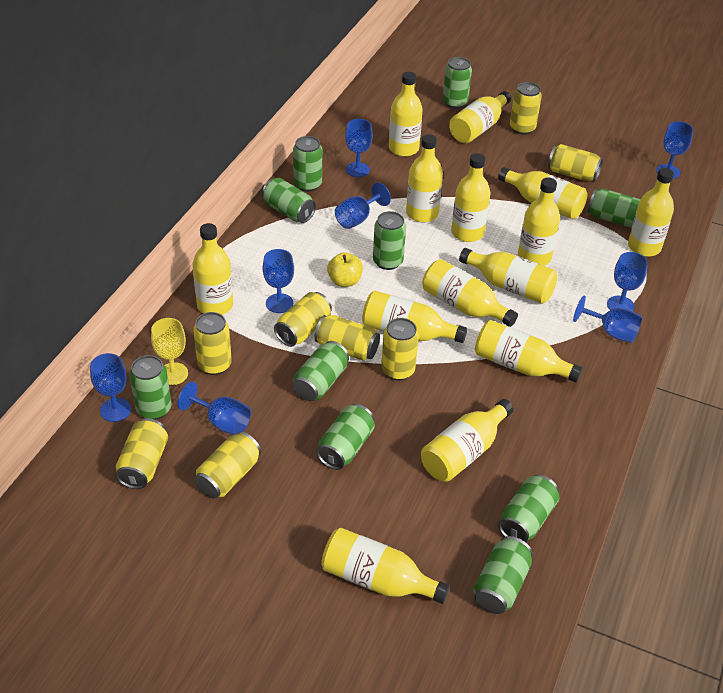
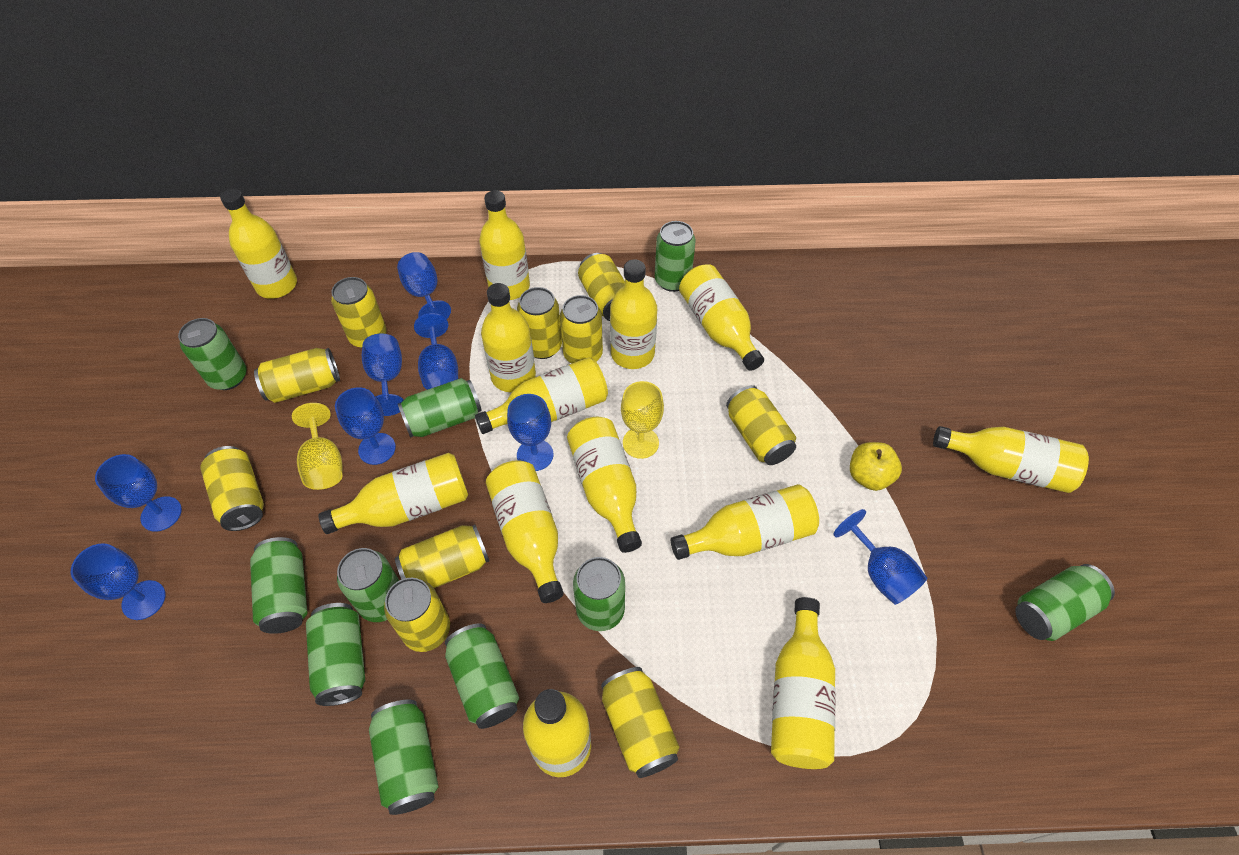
yellow bottle: 14 -> 13
yellow can: 8 -> 10
yellow goblet: 1 -> 2

